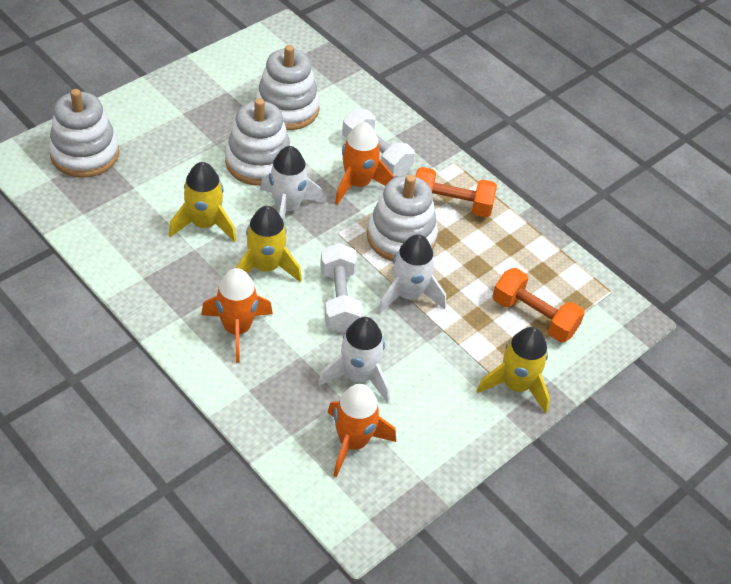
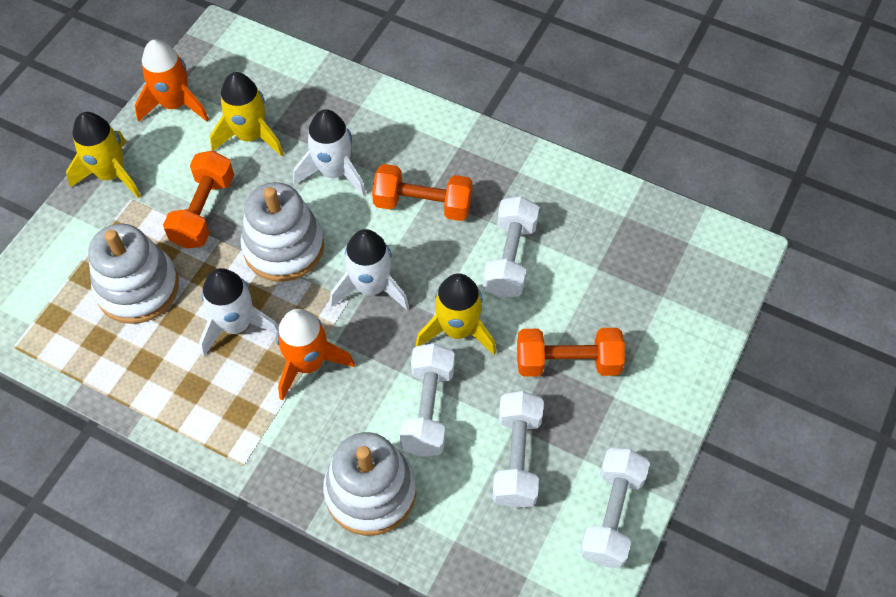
orange dumbbell: 2 -> 3
orange rocket: 3 -> 2
white dumbbell: 2 -> 4
white stacking toy: 4 -> 3

